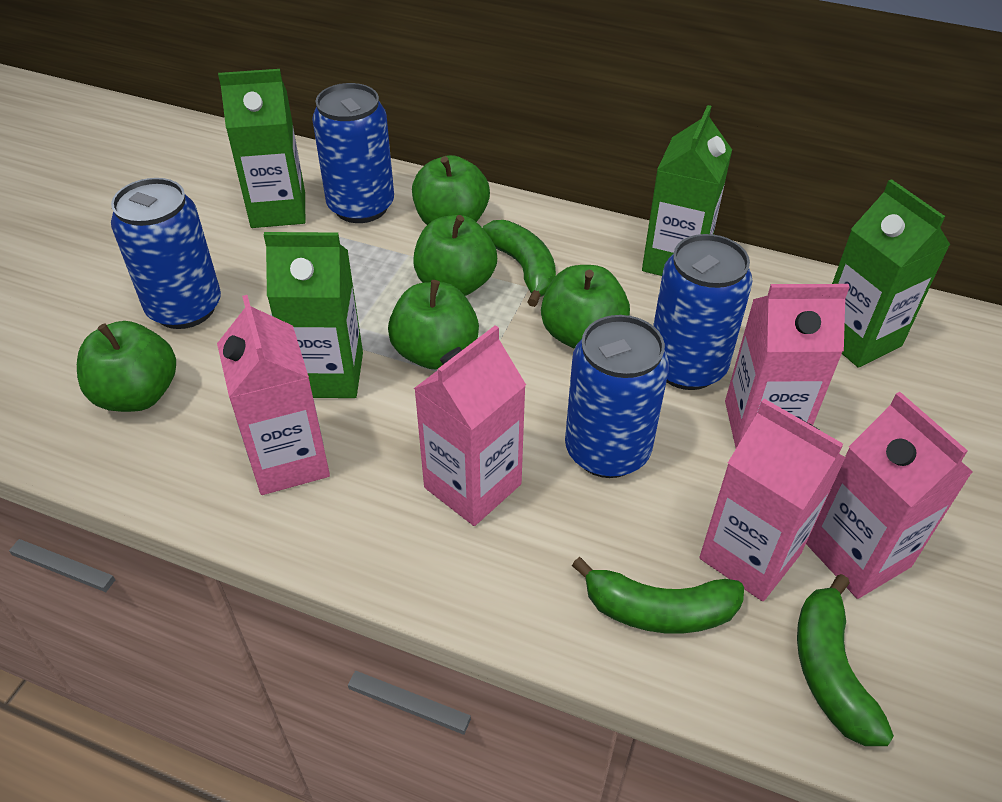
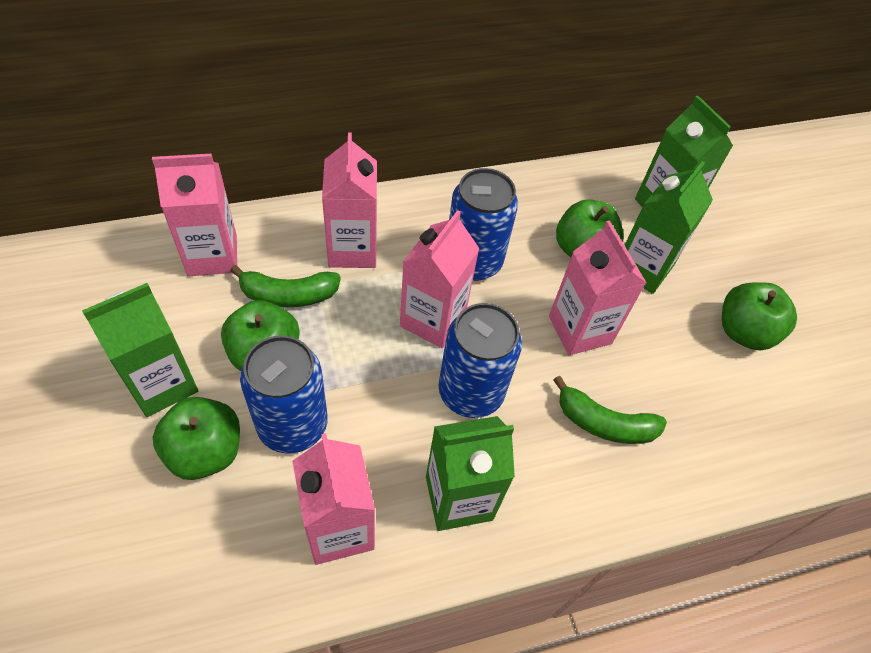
blue can: 4 -> 3
green apple: 5 -> 4
green banana: 3 -> 2

